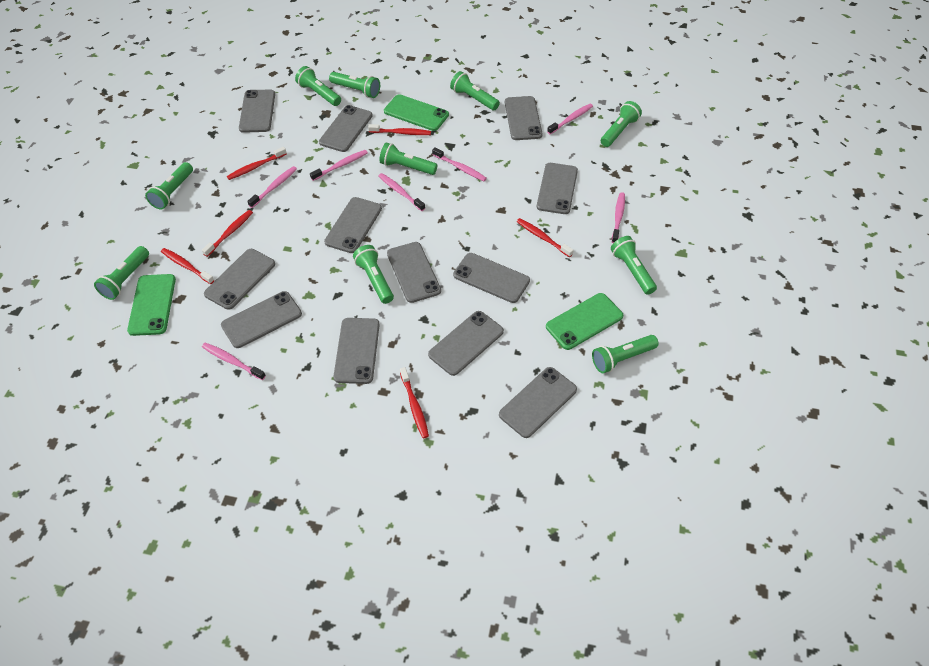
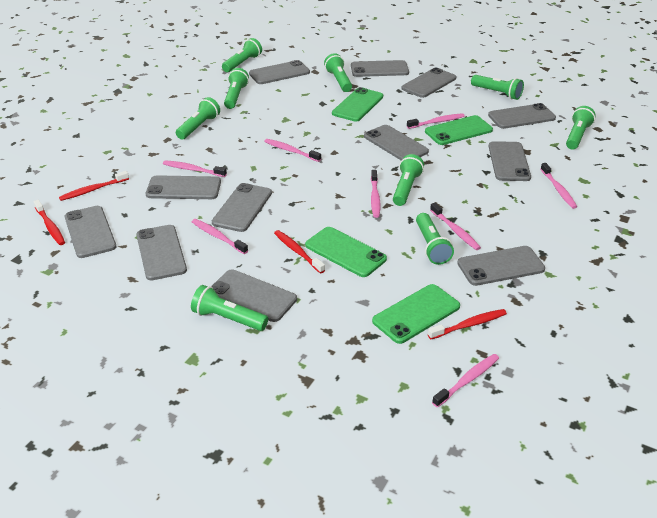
green flashlight: 10 -> 9
green phone: 3 -> 4
pink toothbrush: 7 -> 8
red toothbrush: 6 -> 4

